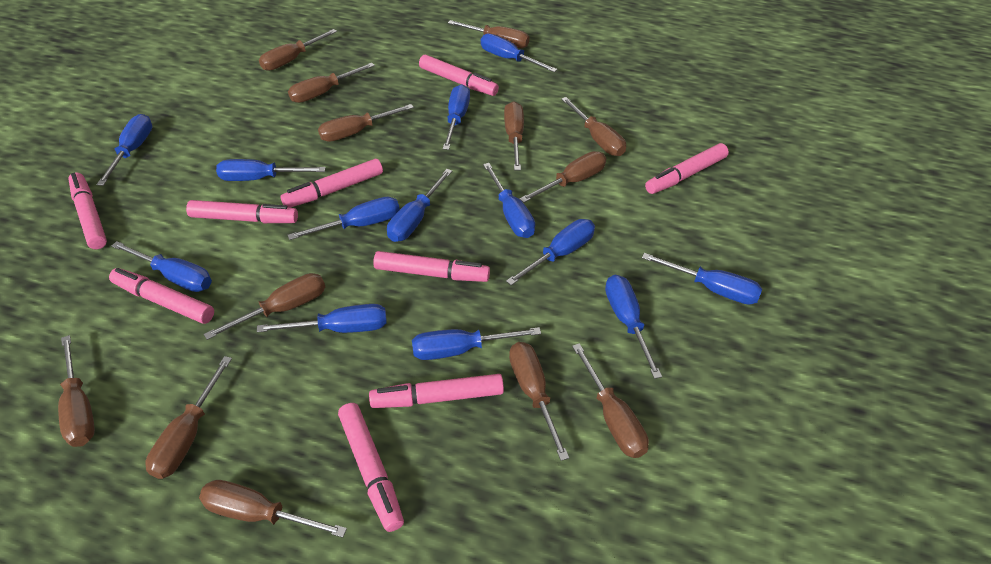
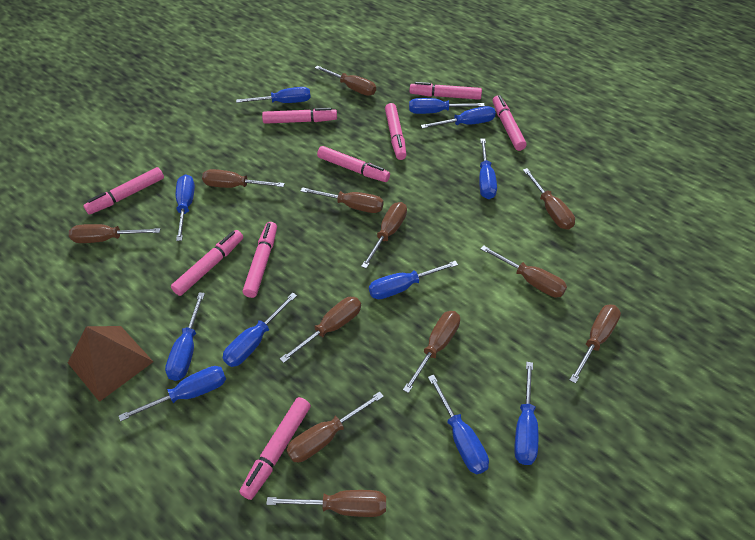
blue screwdriver: 13 -> 11
brown pyramid: 0 -> 1
brown screwdriver: 13 -> 12

